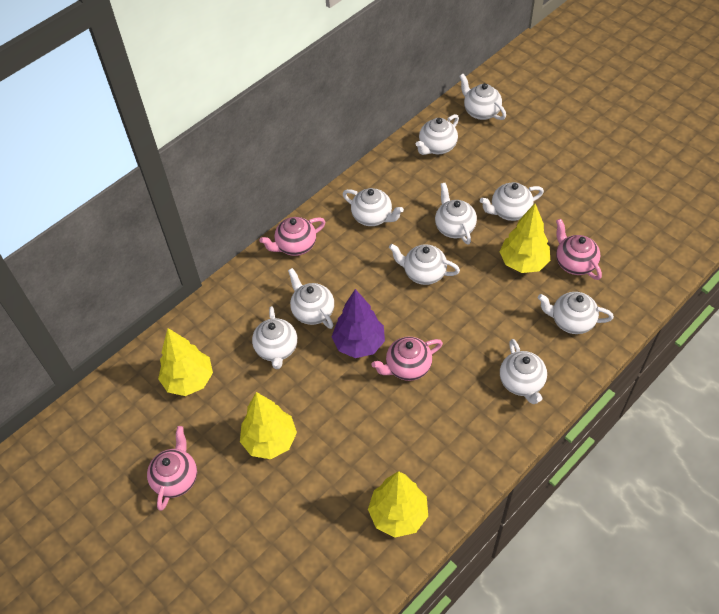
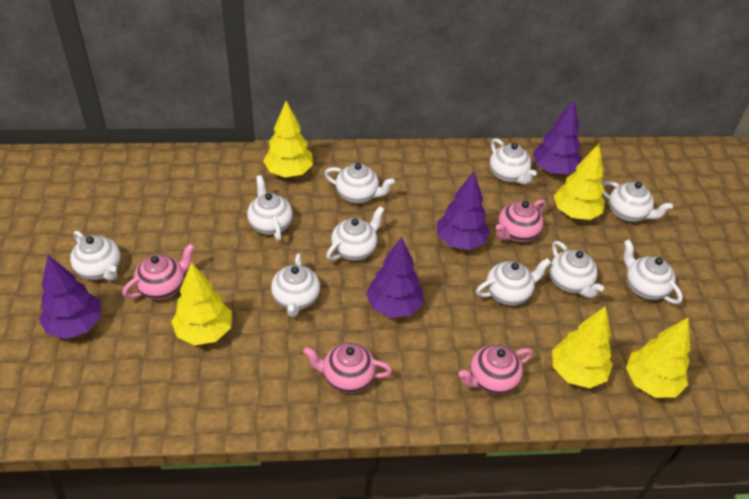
purple tree: 1 -> 4
yellow tree: 4 -> 5

